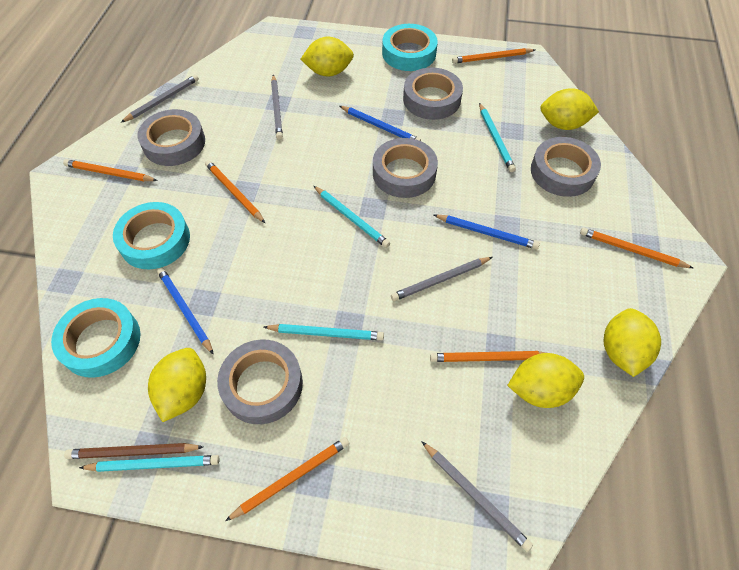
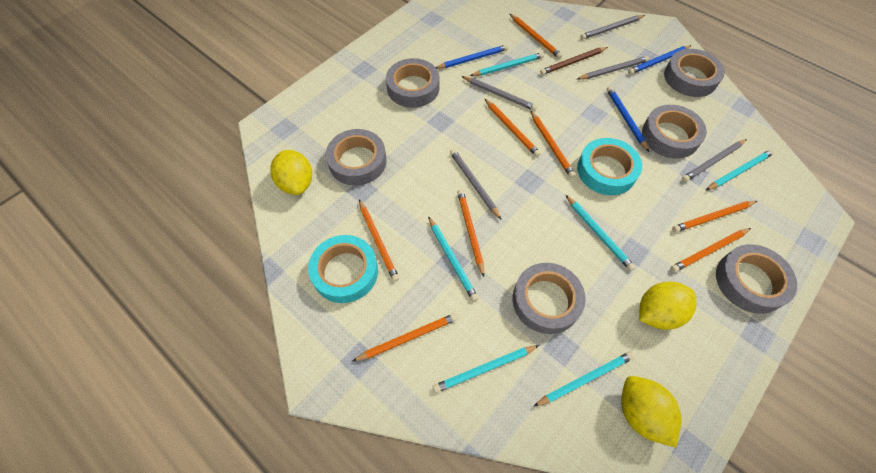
grey pencil: 4 -> 5
grey tape: 5 -> 6
orange pencil: 6 -> 8
turquoise pencil: 4 -> 6
turquoise tape: 3 -> 2
yellow lemon: 5 -> 3

